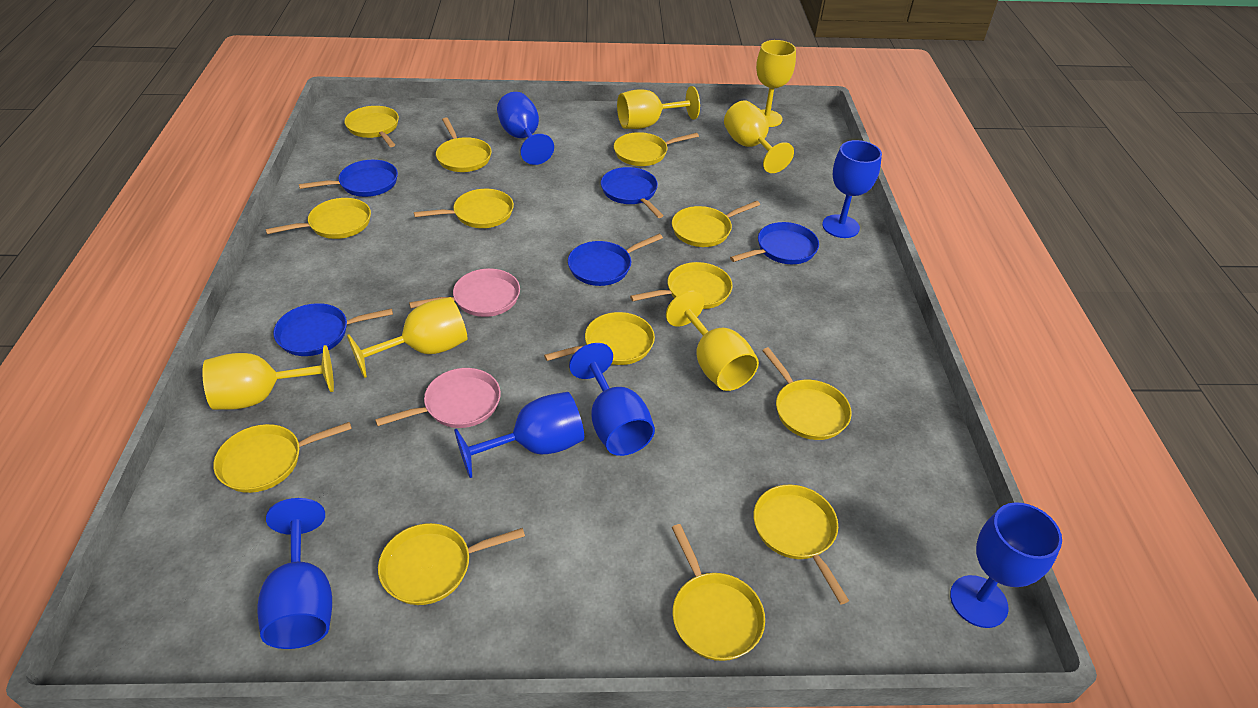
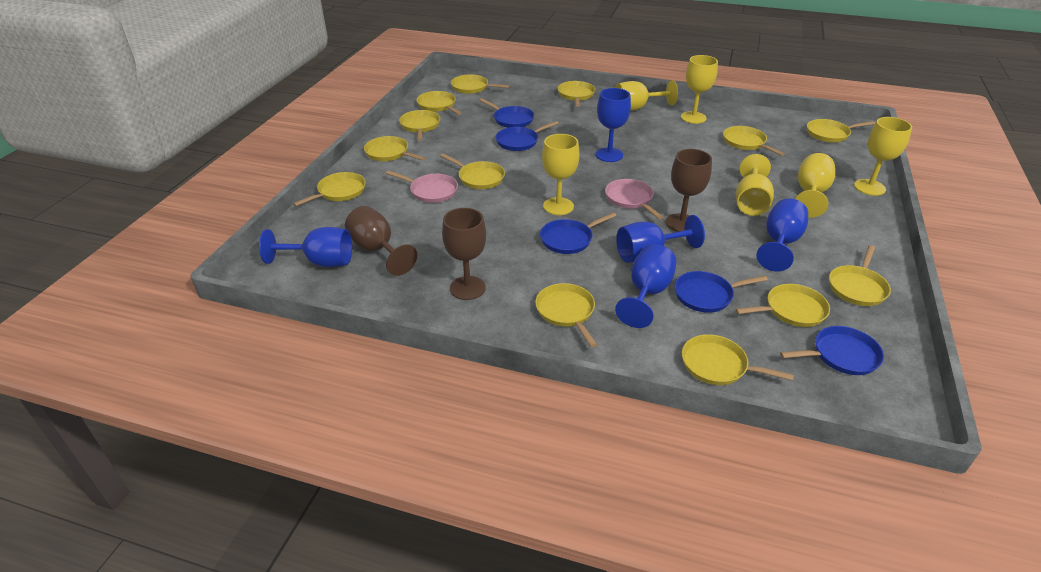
blue goblet: 6 -> 5
brown goblet: 0 -> 3

